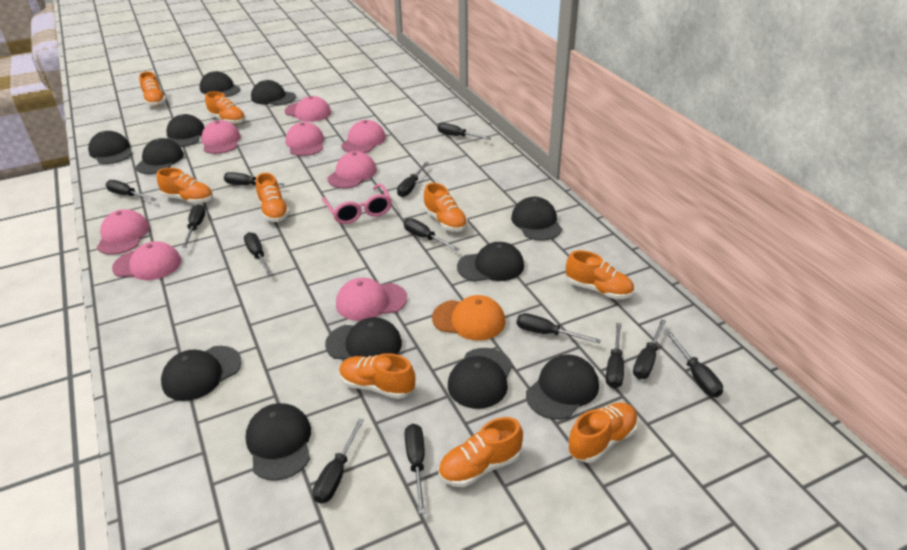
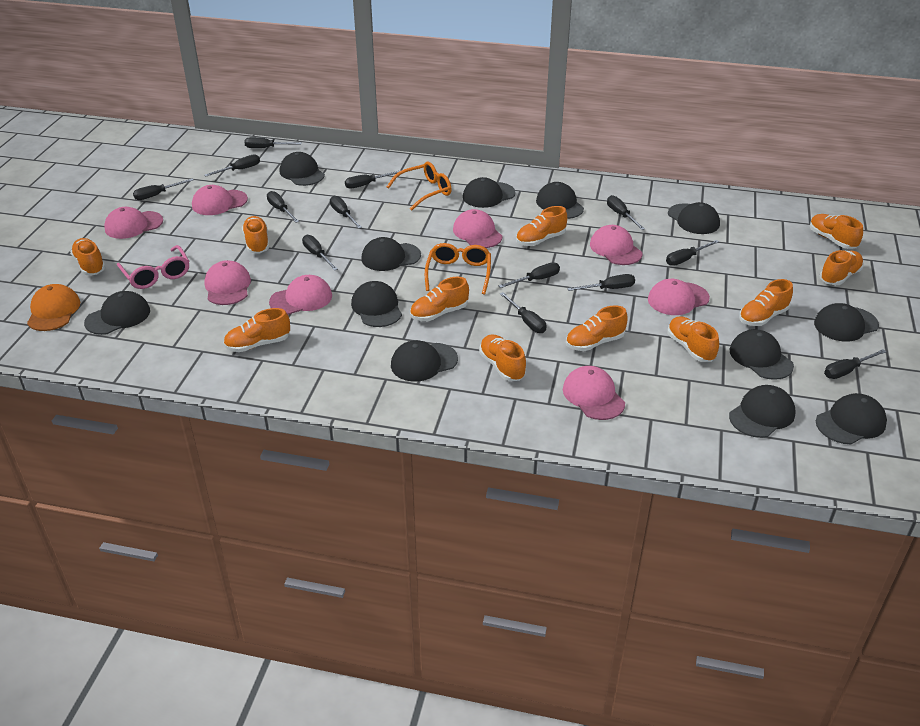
orange glasses: 0 -> 2
orange shoe: 9 -> 11

